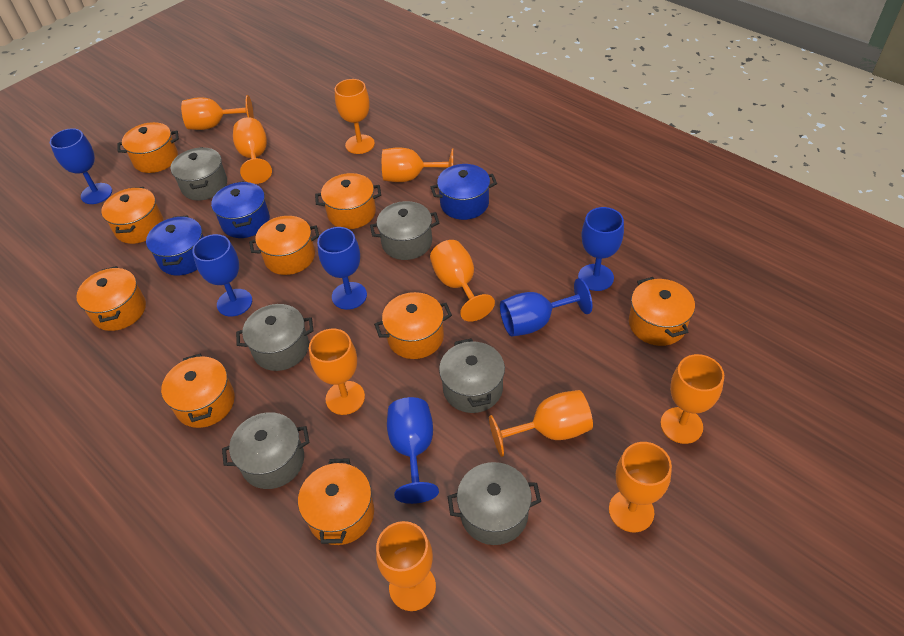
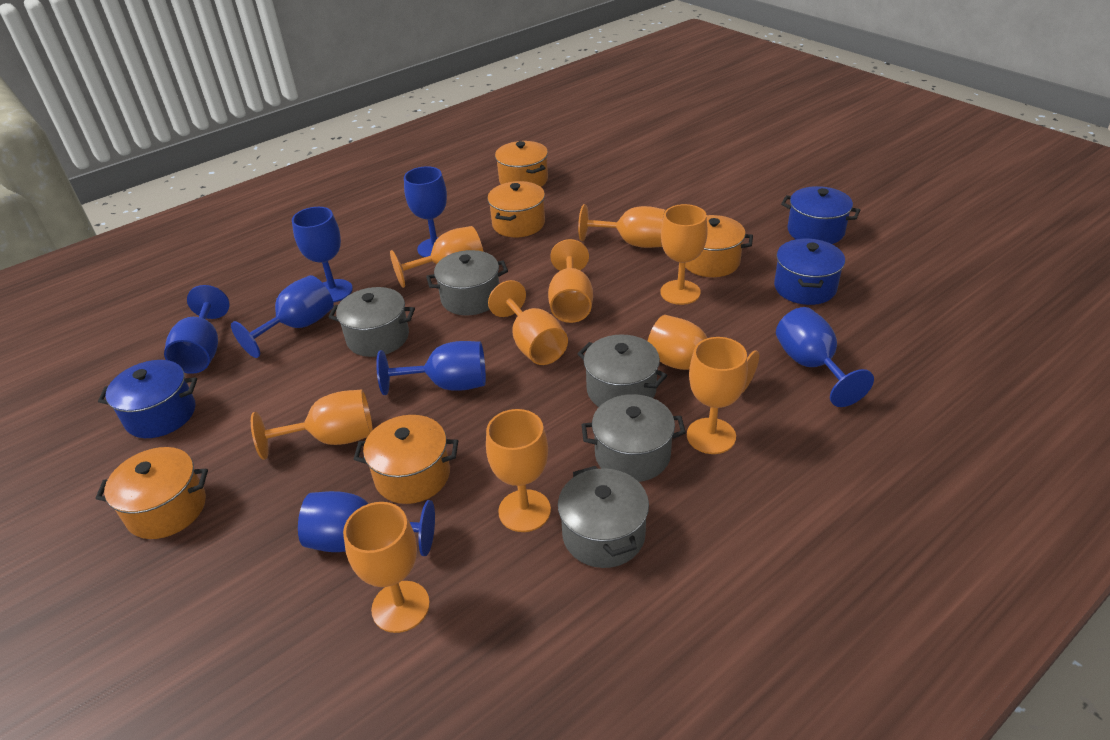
blue goblet: 6 -> 7
grey pot: 6 -> 5
orange pot: 9 -> 5

